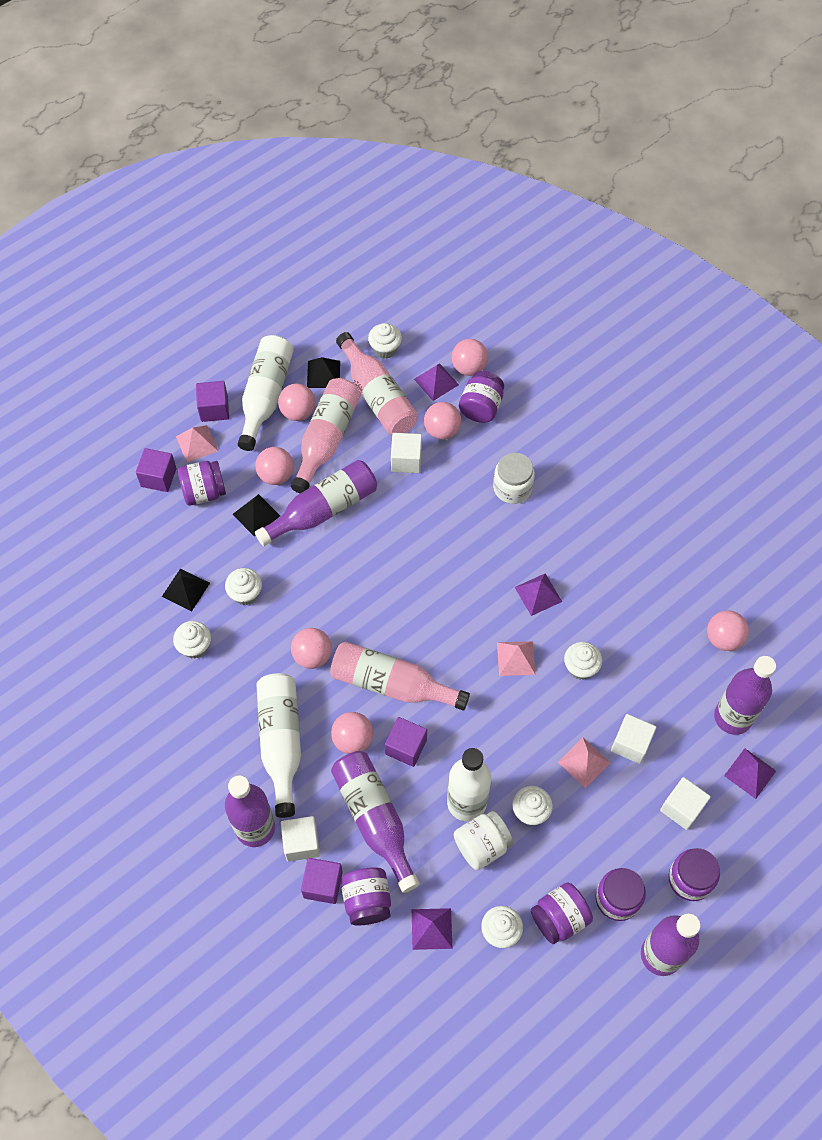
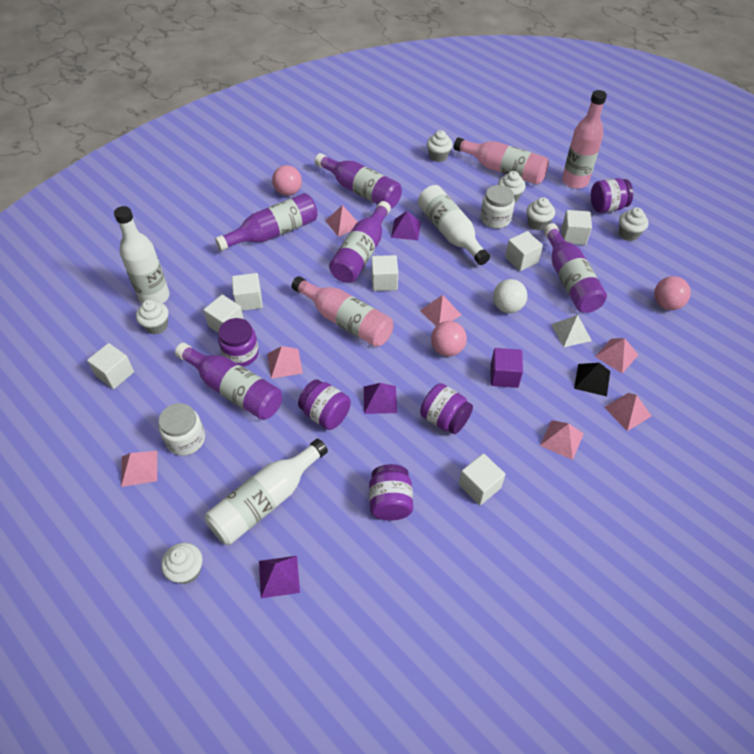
black pyramid: 3 -> 1
pink ball: 7 -> 3
pink pyramid: 3 -> 7
purple cube: 4 -> 1
purple jar: 6 -> 5
purple pyramid: 4 -> 3
white ball: 0 -> 1
white cube: 4 -> 7
white pyramid: 0 -> 1

